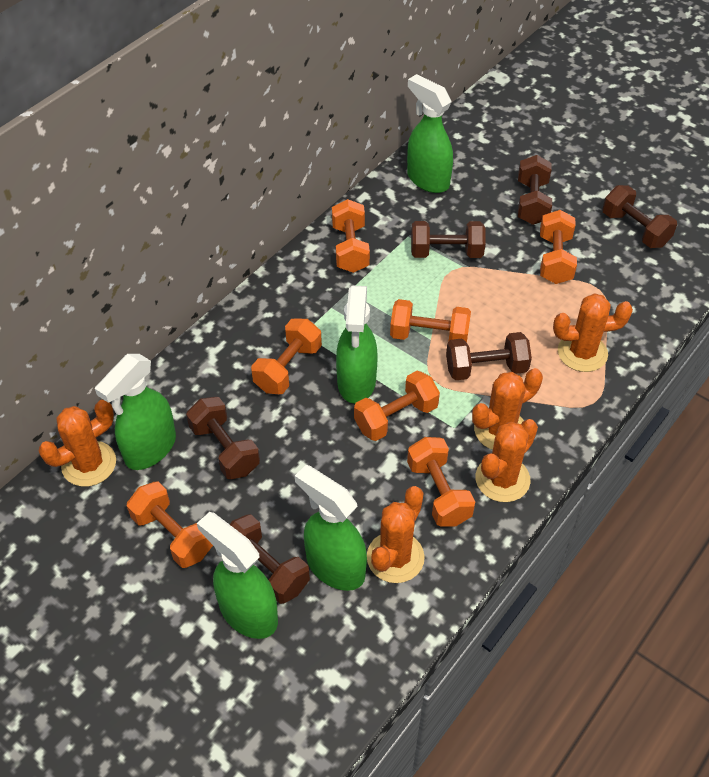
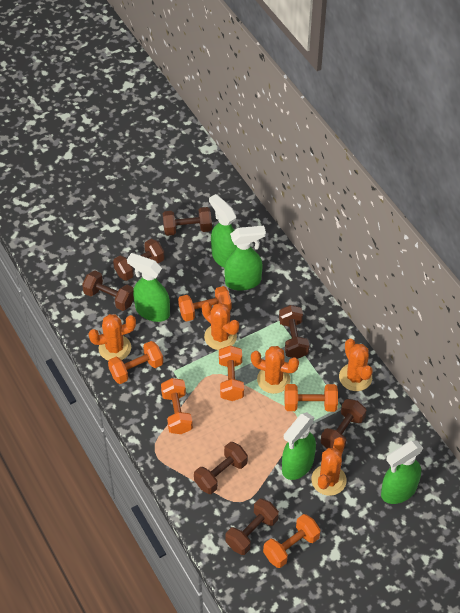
brown dumbbell: 6 -> 7
orange dumbbell: 7 -> 6

